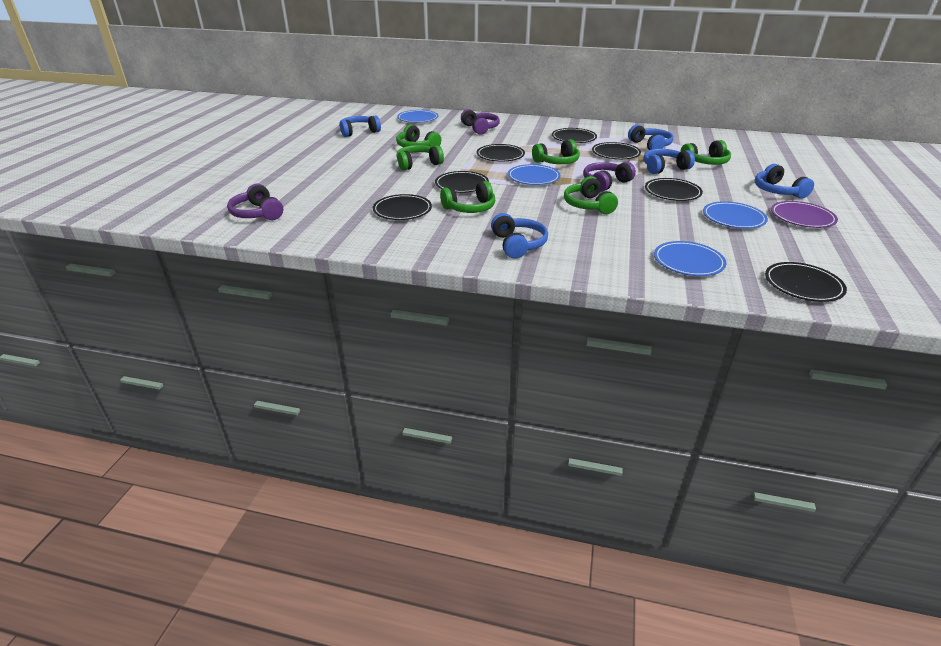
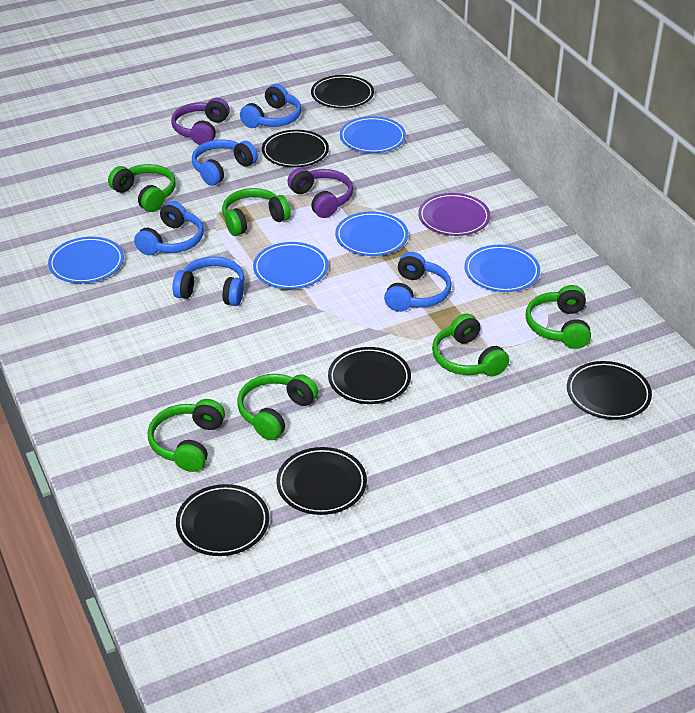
black plate: 7 -> 6
blue plate: 4 -> 5
purple headphones: 3 -> 2

